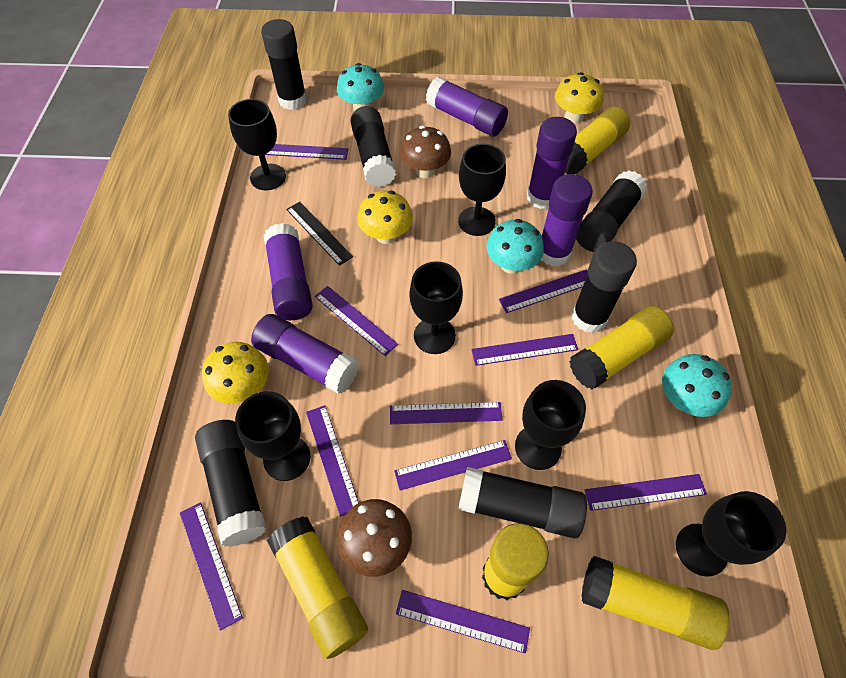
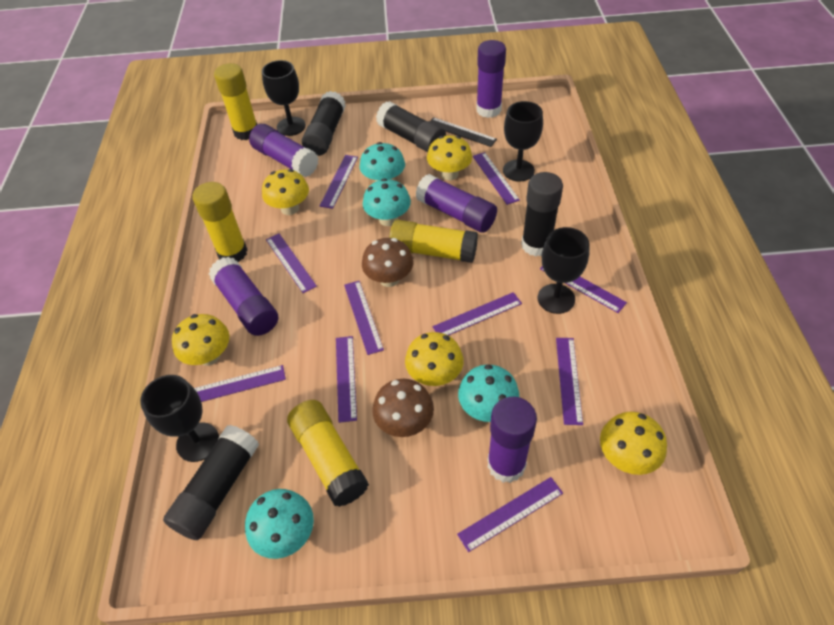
black glue stick: 6 -> 4
black goblet: 6 -> 4
turquoise mushroom: 3 -> 4
yellow glue stick: 5 -> 4
yellow mushroom: 3 -> 5

